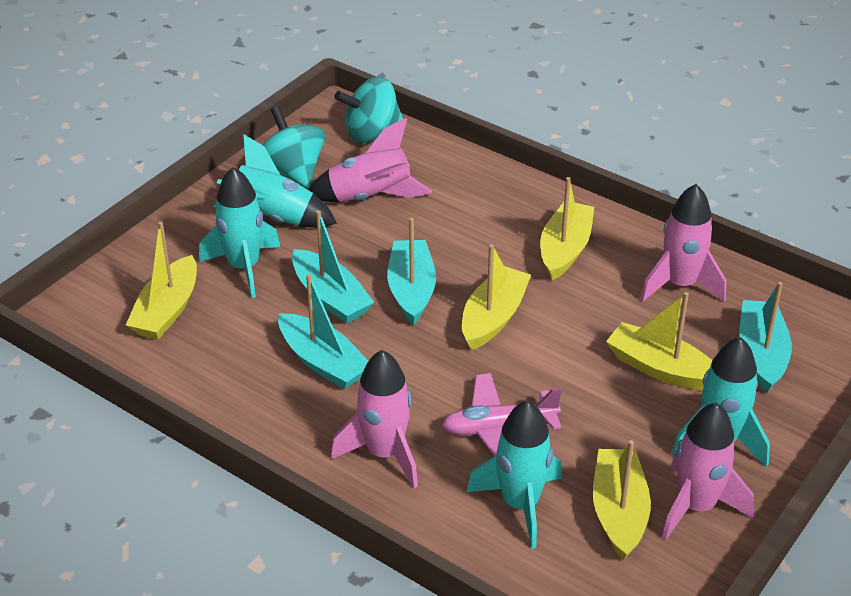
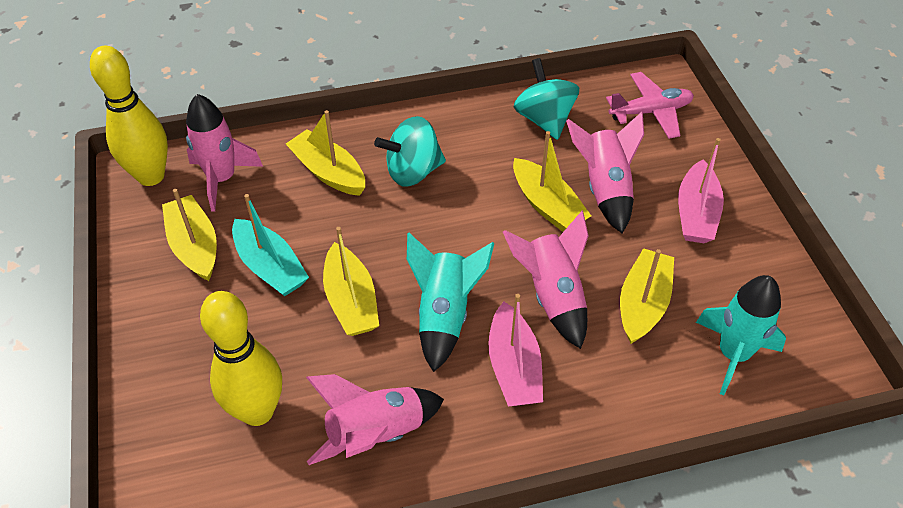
pink boat: 0 -> 2
turquoise boat: 4 -> 1
turquoise rocket: 4 -> 2
yellow bowling pin: 0 -> 2

